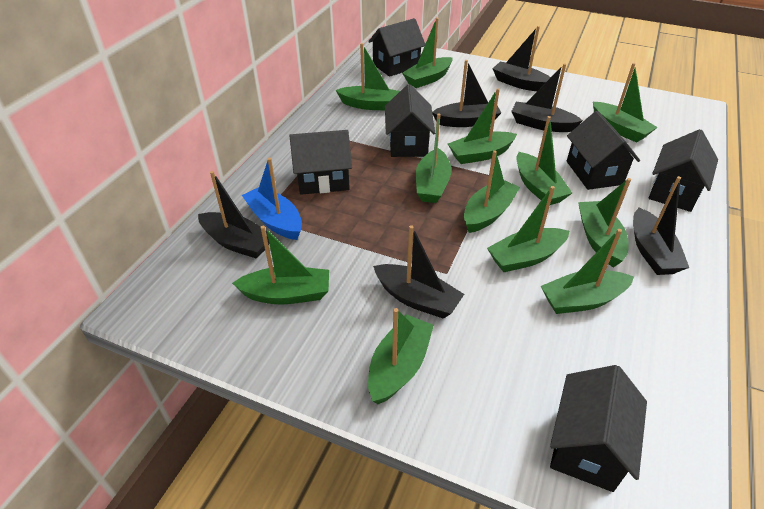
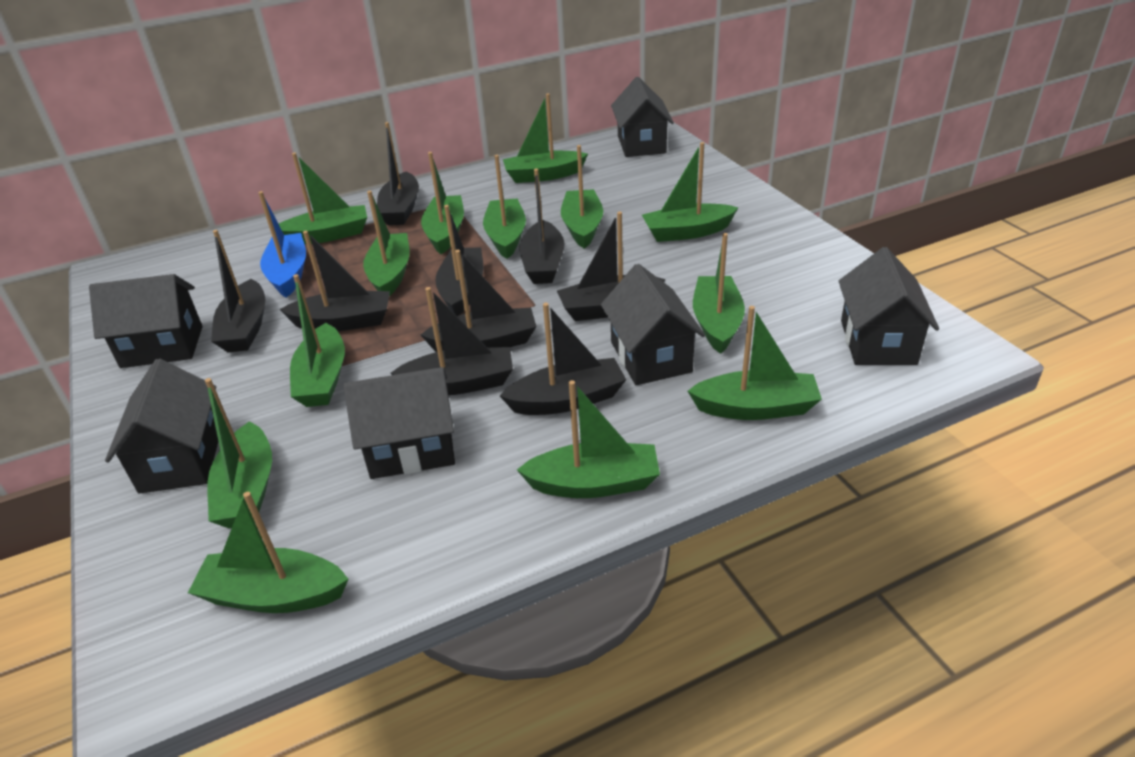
black boat: 6 -> 9
green boat: 12 -> 13

